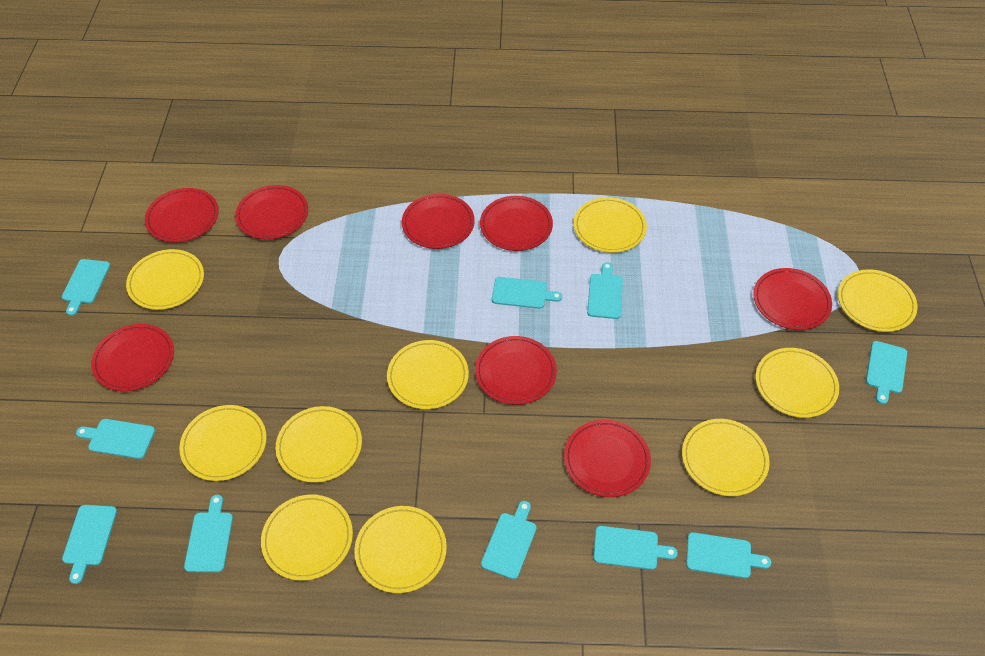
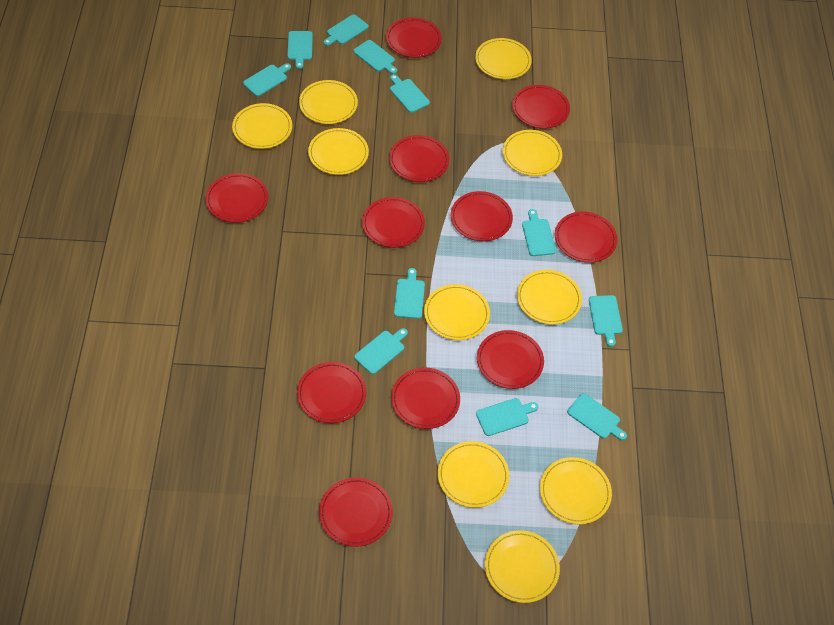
red plate: 8 -> 11
turquoise cutting board: 10 -> 11

